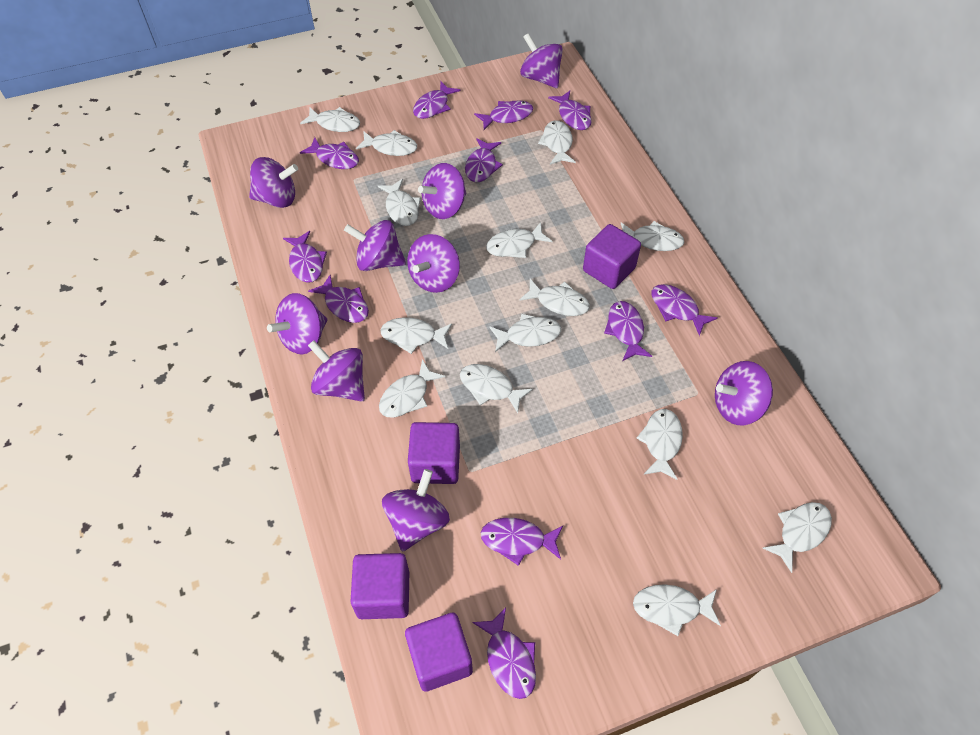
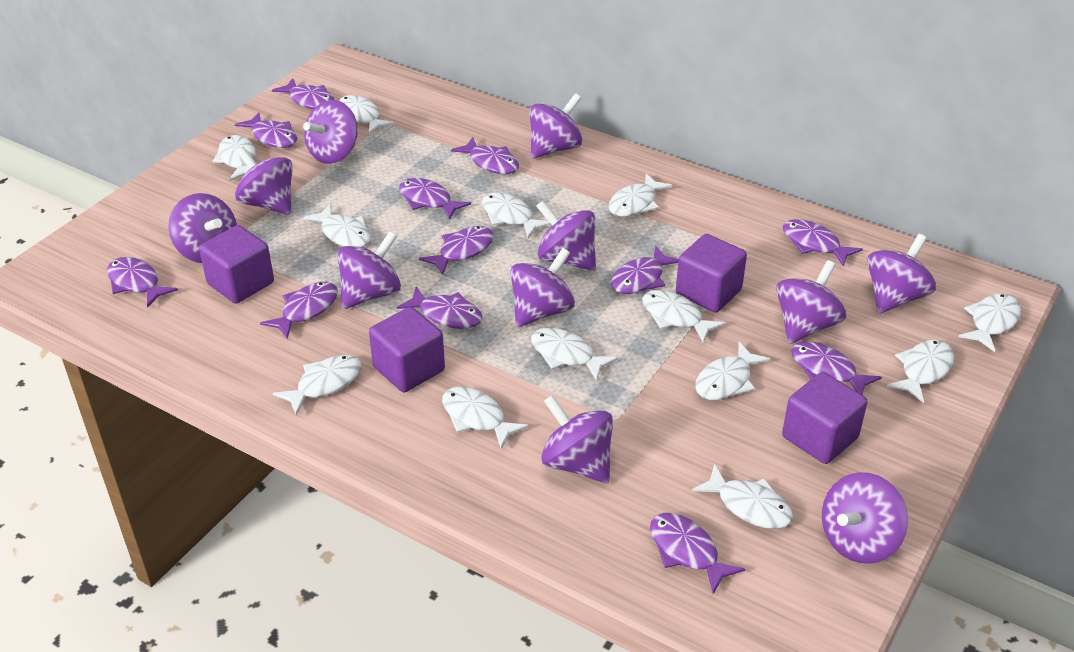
purple fish: 11 -> 12
purple spinning top: 9 -> 11
white fish: 14 -> 13

